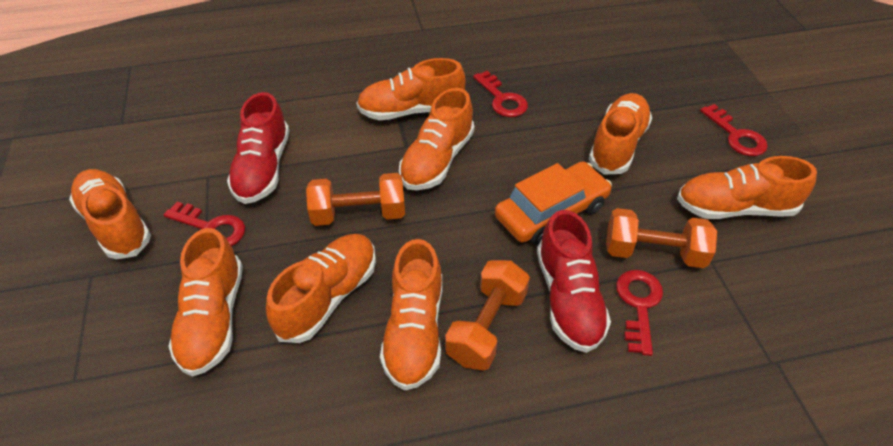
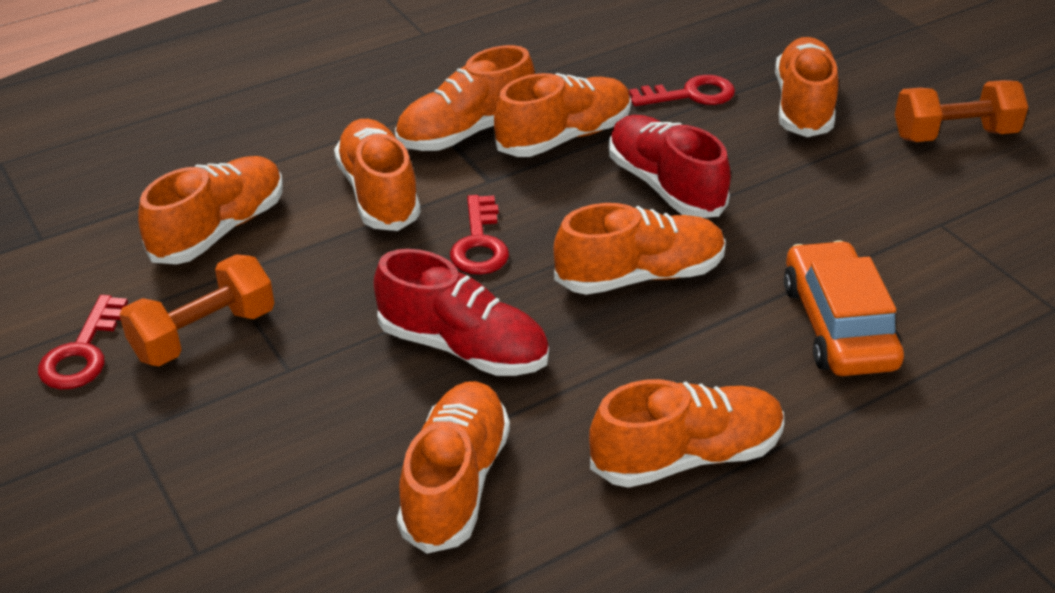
orange dumbbell: 3 -> 2
red key: 4 -> 3

